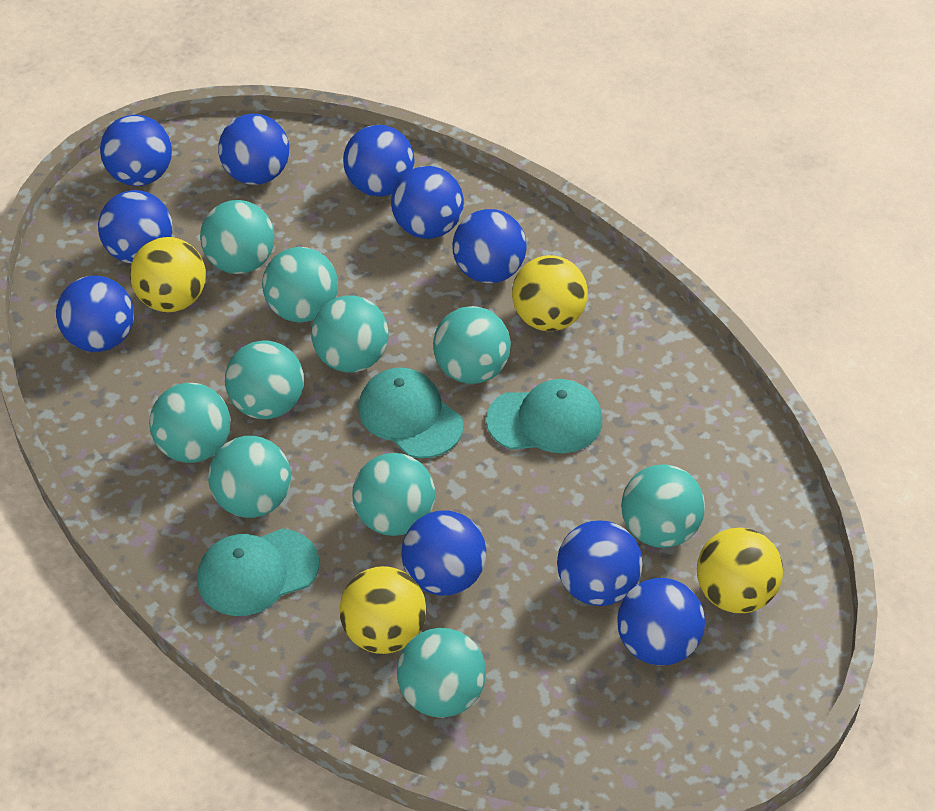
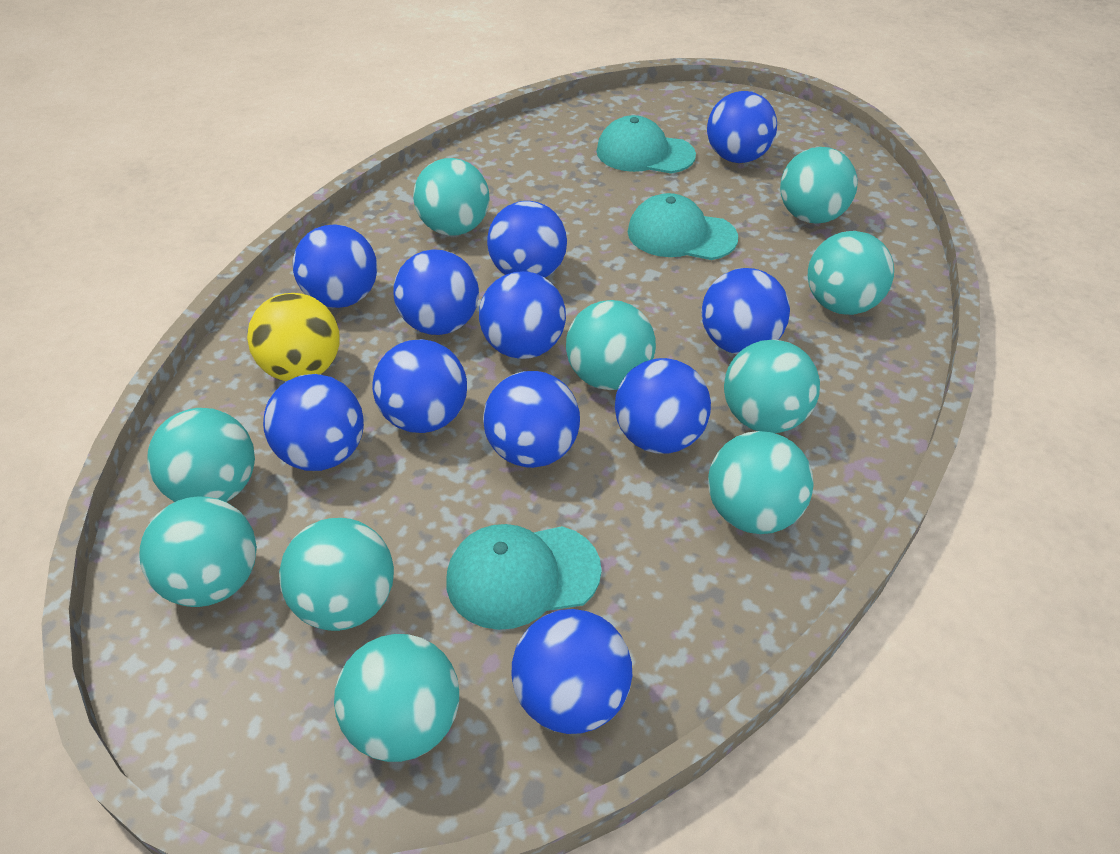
blue ball: 10 -> 11
yellow ball: 4 -> 1

